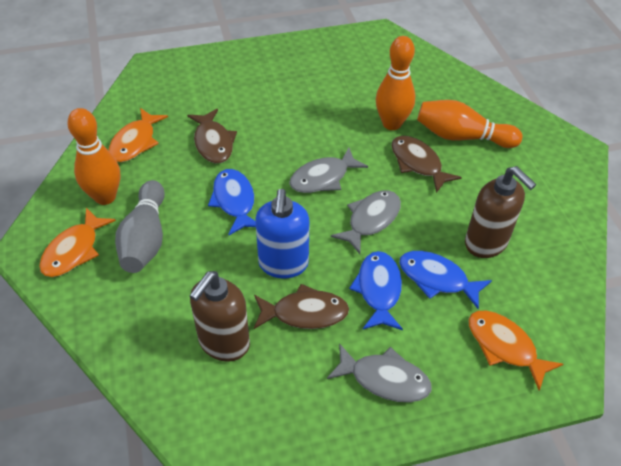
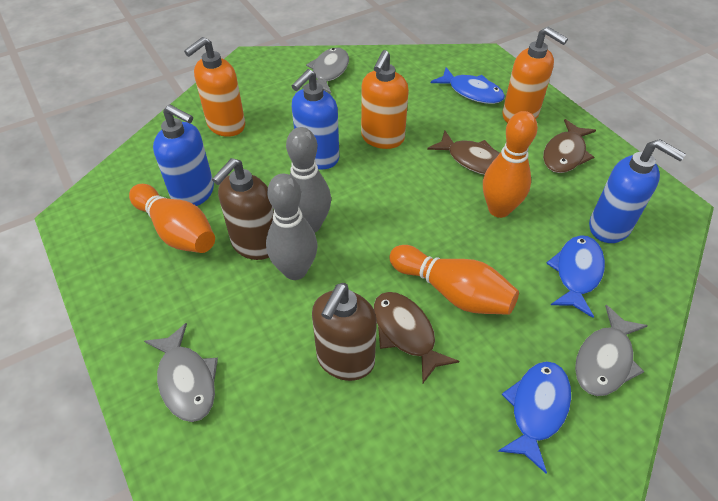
blue soap dispenser: 1 -> 3
grey bowling pin: 1 -> 2
orange fish: 3 -> 0
orange soap dispenser: 0 -> 3

